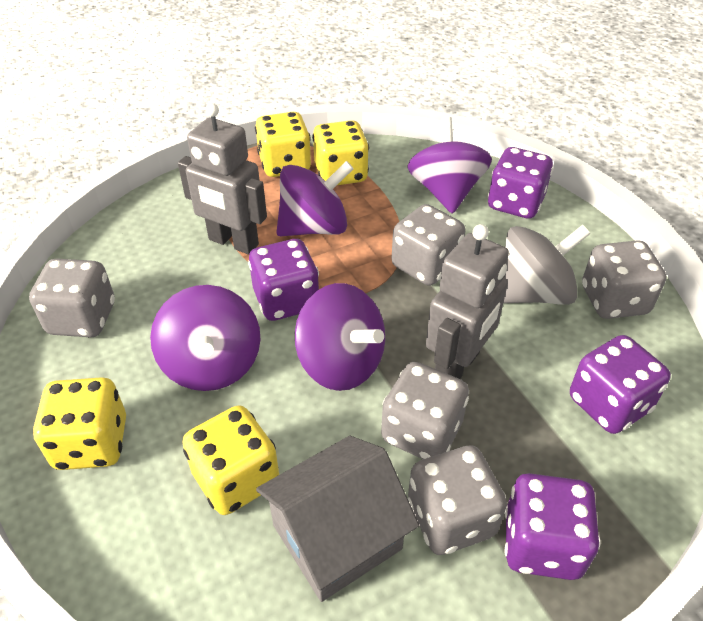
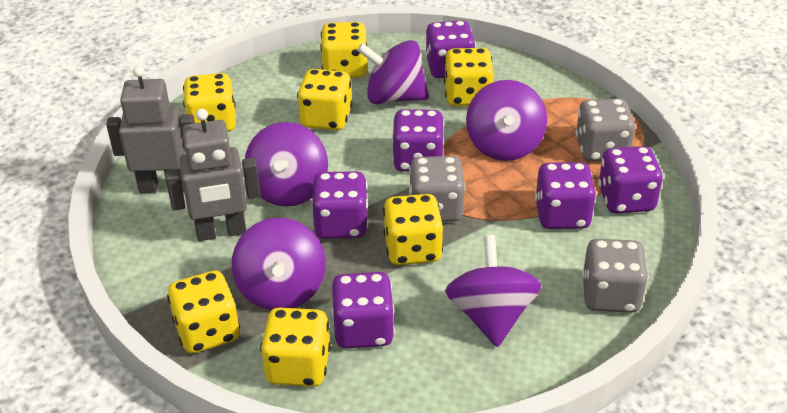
grey dice: 5 -> 3
grey house: 1 -> 0
grey spinning top: 1 -> 0
purple dice: 4 -> 6
purple spinning top: 4 -> 5
yellow dice: 4 -> 7

